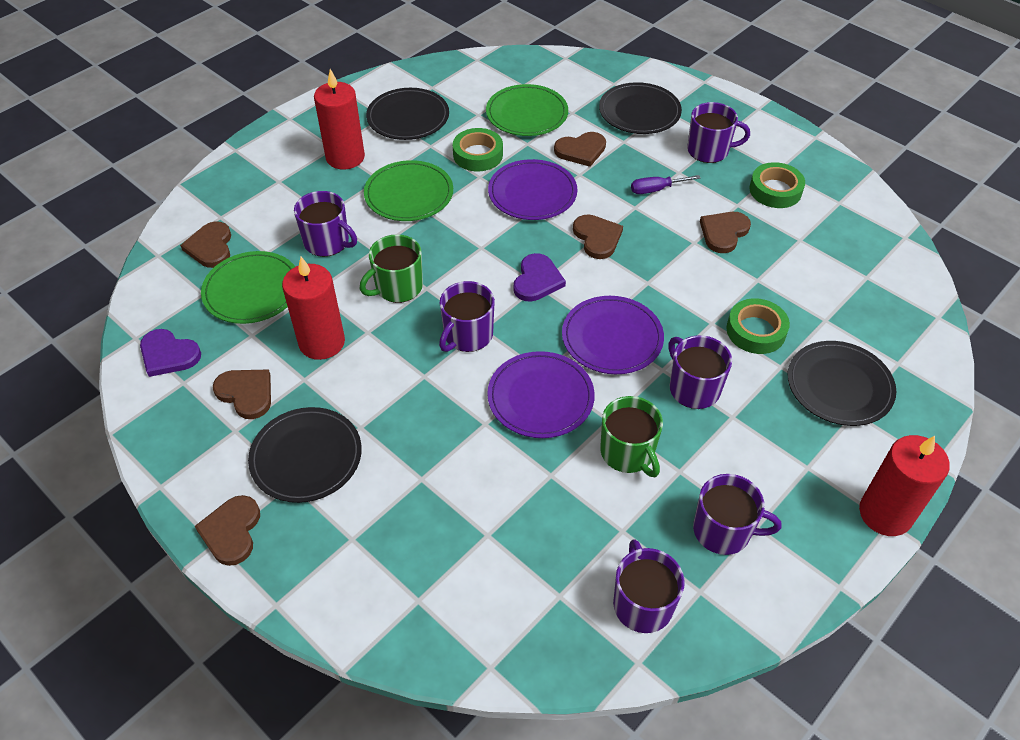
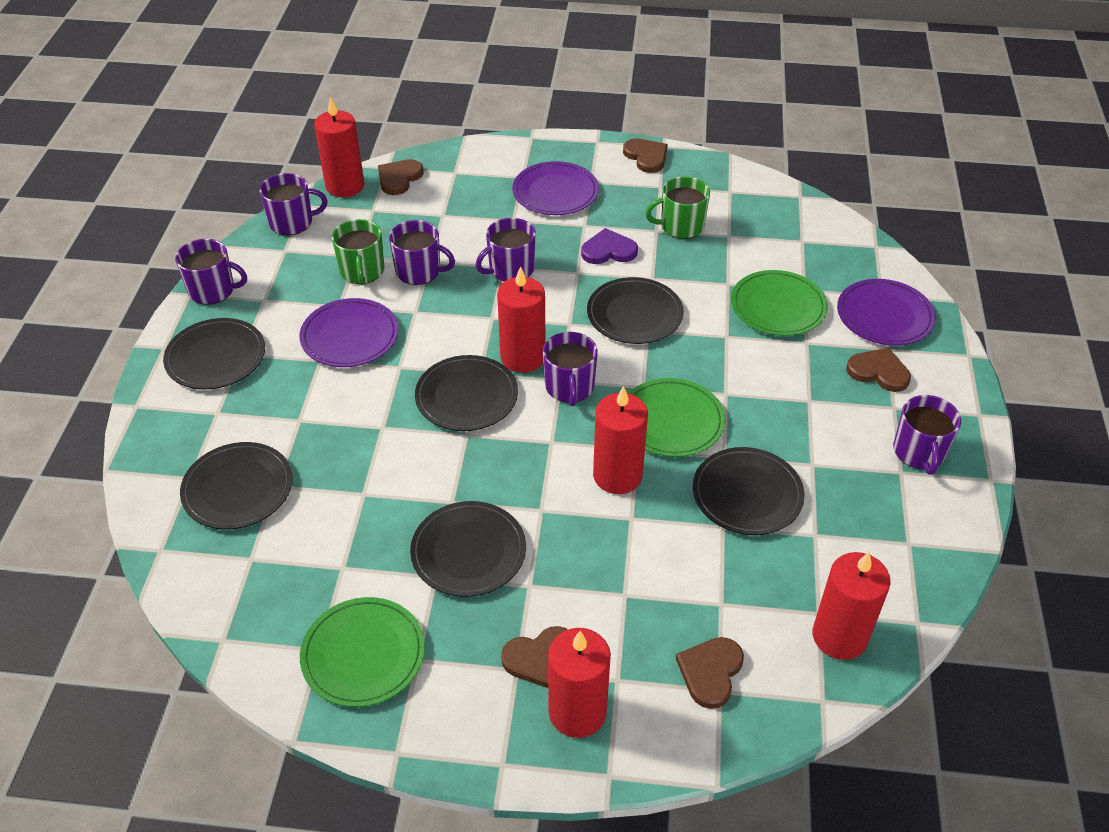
black plate: 4 -> 6
brown heart: 6 -> 5
green tape: 3 -> 0
purple heart: 2 -> 1
purple screwdriver: 1 -> 0
red candle: 3 -> 5

